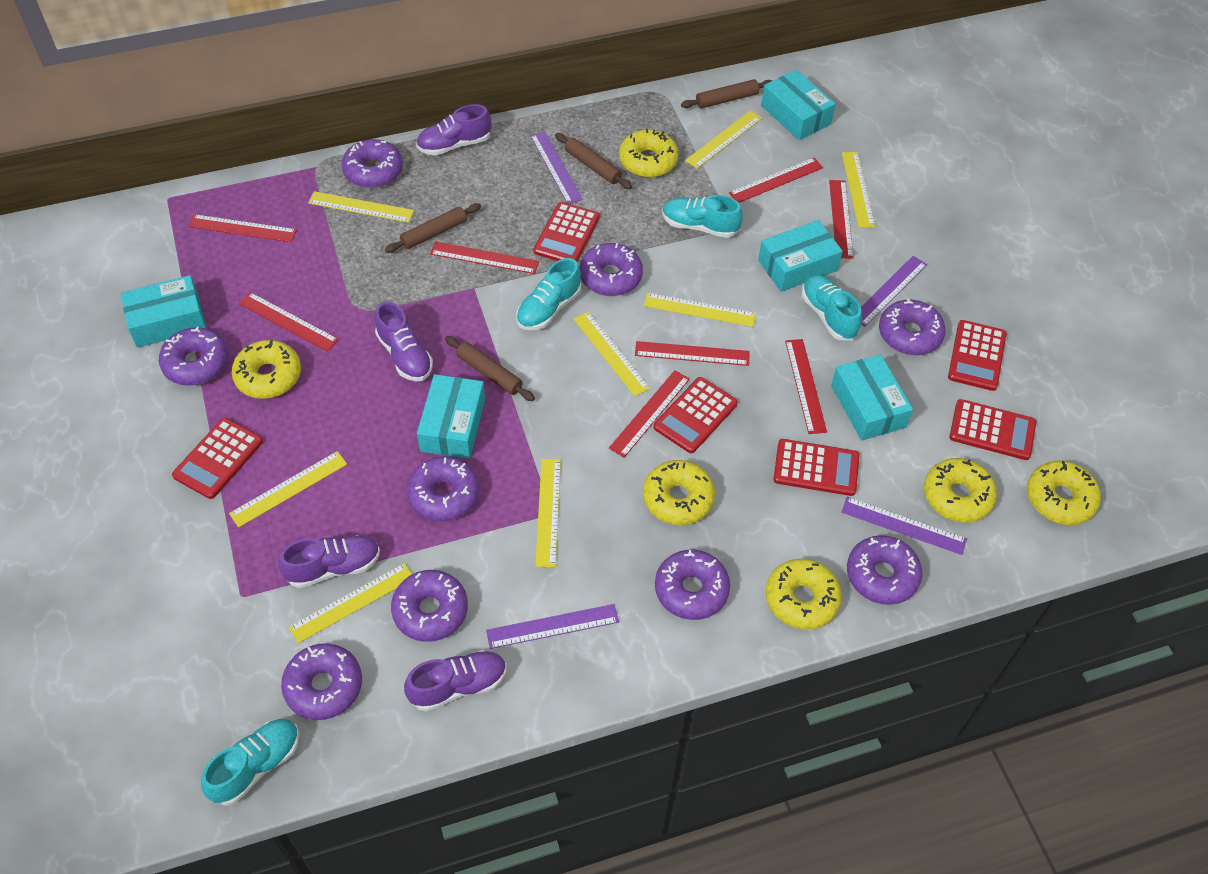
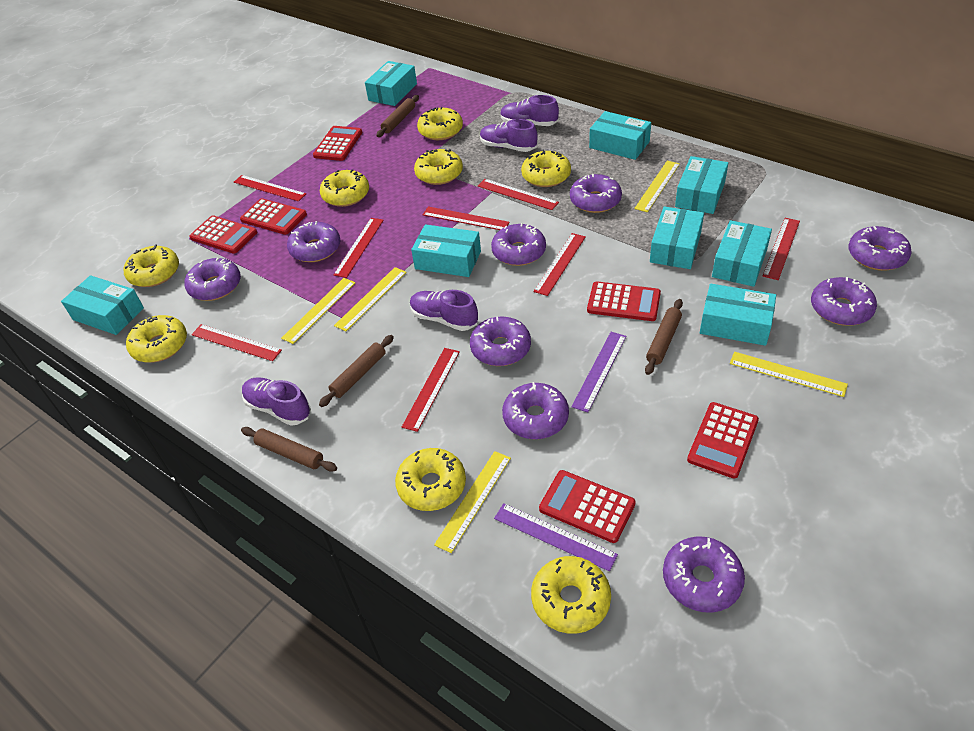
purple ruler: 4 -> 2
turquoise box: 5 -> 8
turquoise shoe: 4 -> 0
yellow donut: 6 -> 8
yellow ruler: 8 -> 5

